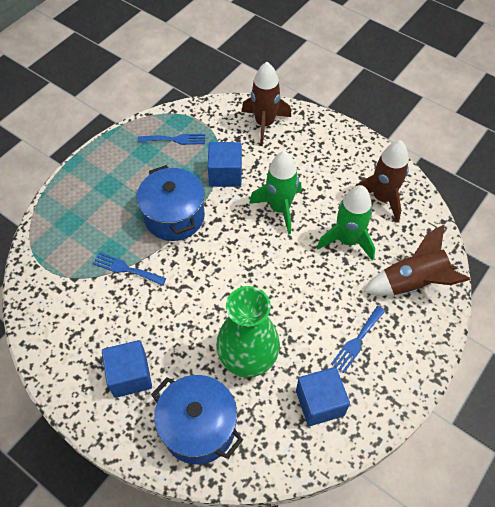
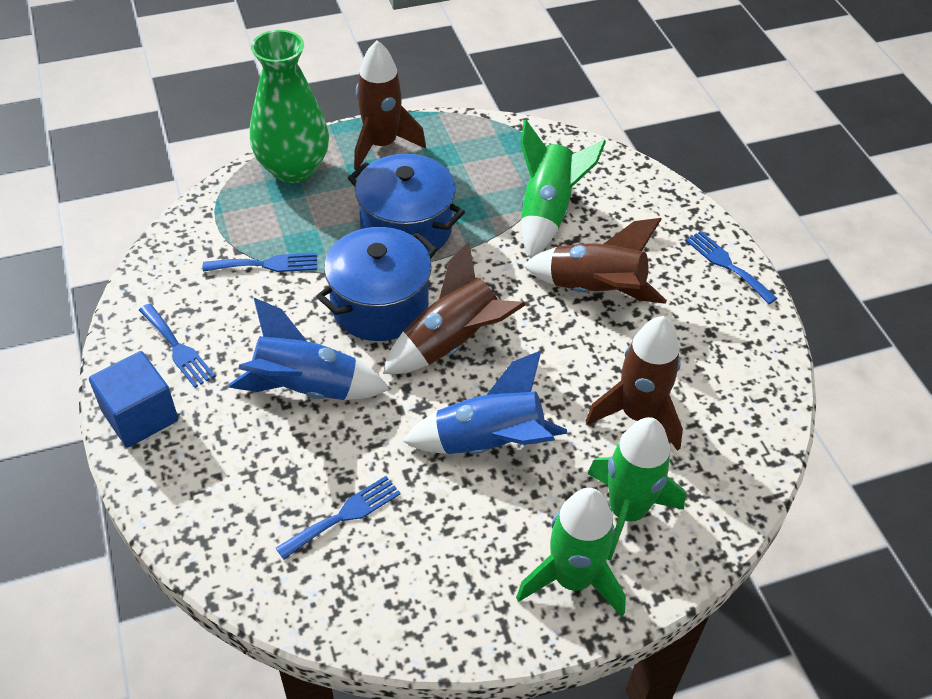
blue cube: 3 -> 1
blue fork: 3 -> 4
blue rocket: 0 -> 2
brown rocket: 3 -> 4
green rocket: 2 -> 3

